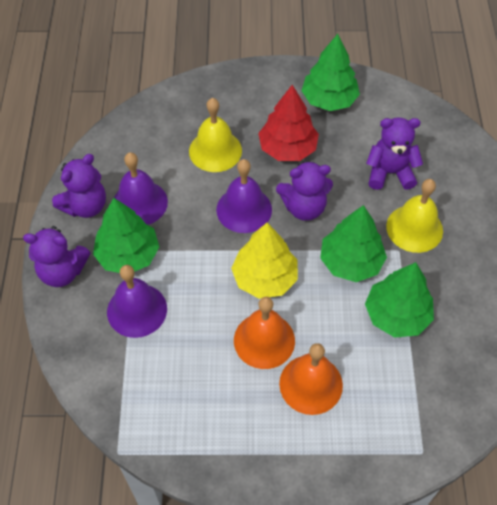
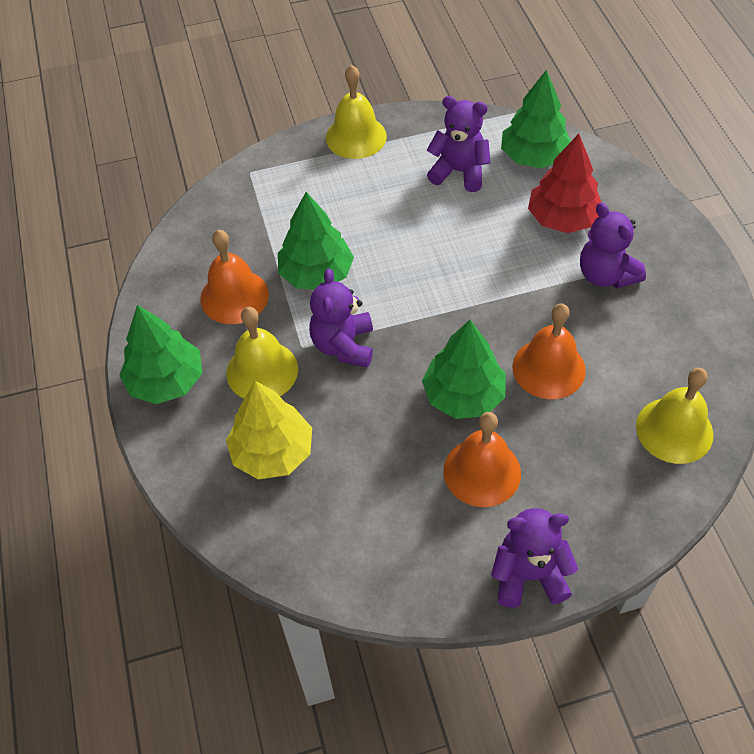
orange bell: 2 -> 3
purple bell: 3 -> 0
yellow bell: 2 -> 3

